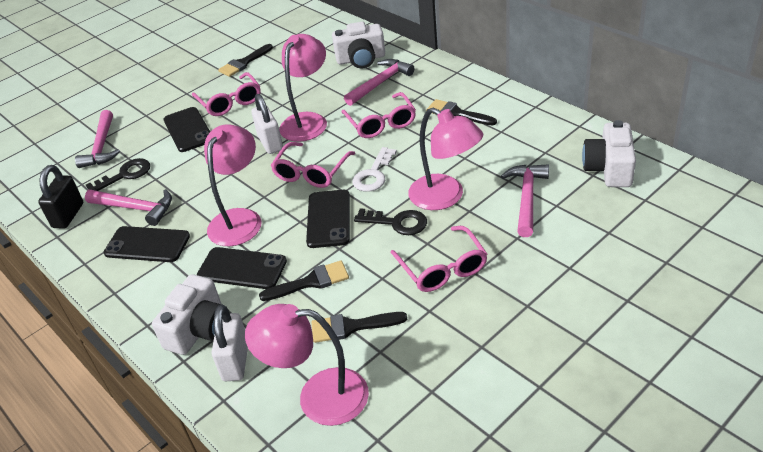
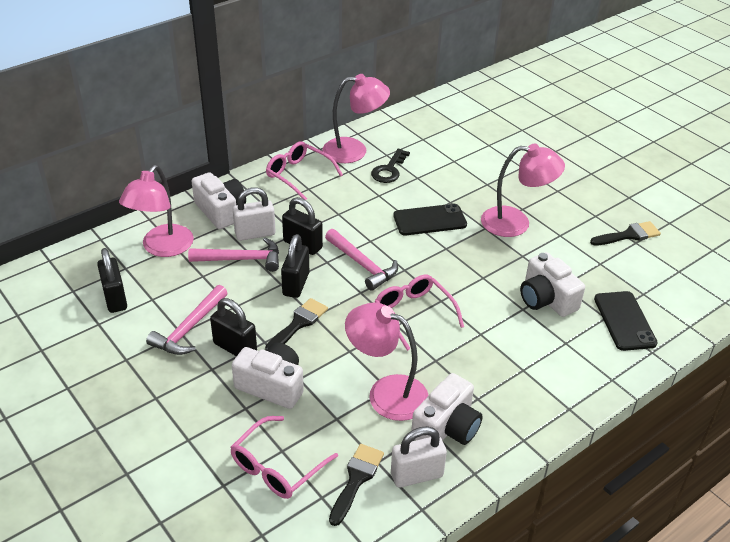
black brush: 4 -> 3
black key: 2 -> 1
black padlock: 1 -> 4
black phone: 4 -> 2
pink glasses: 4 -> 3
pink hammer: 4 -> 3
white camera: 3 -> 4
white key: 1 -> 0

